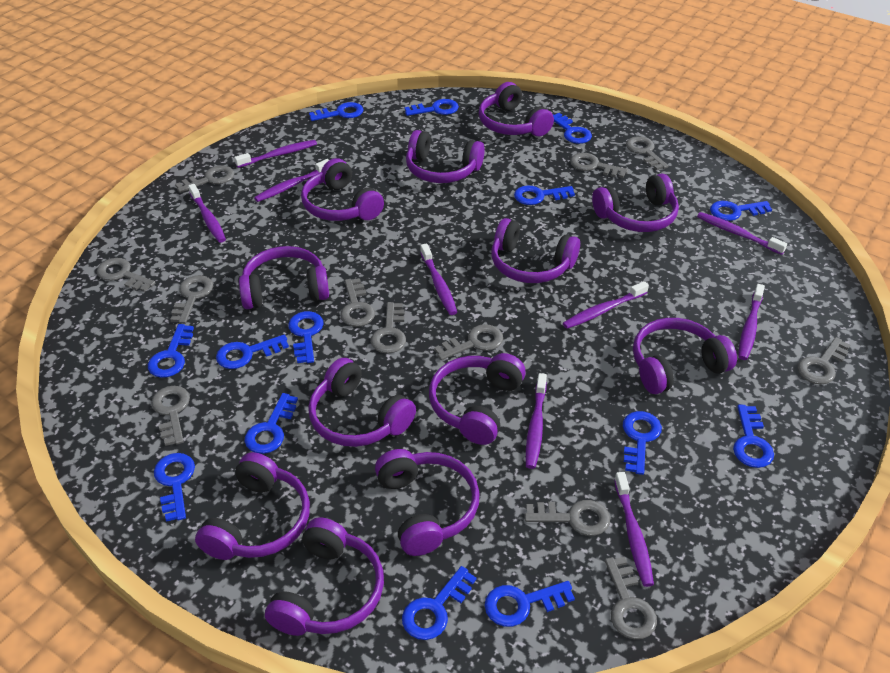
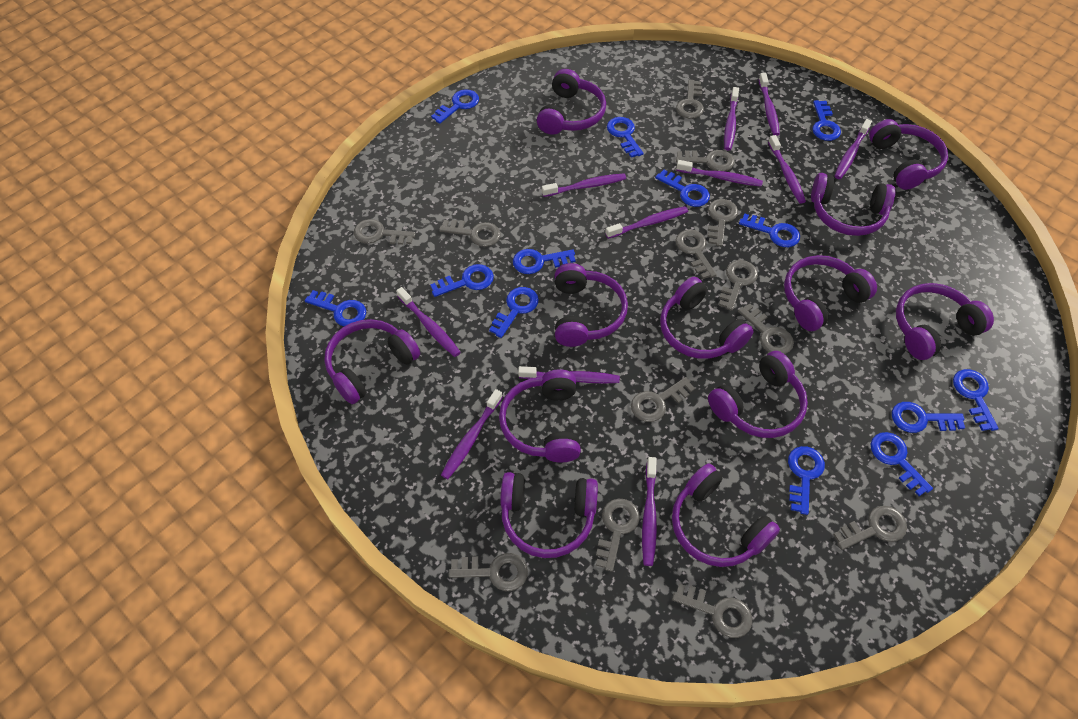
blue key: 14 -> 13
grey key: 12 -> 13
purple toothbrush: 9 -> 11

